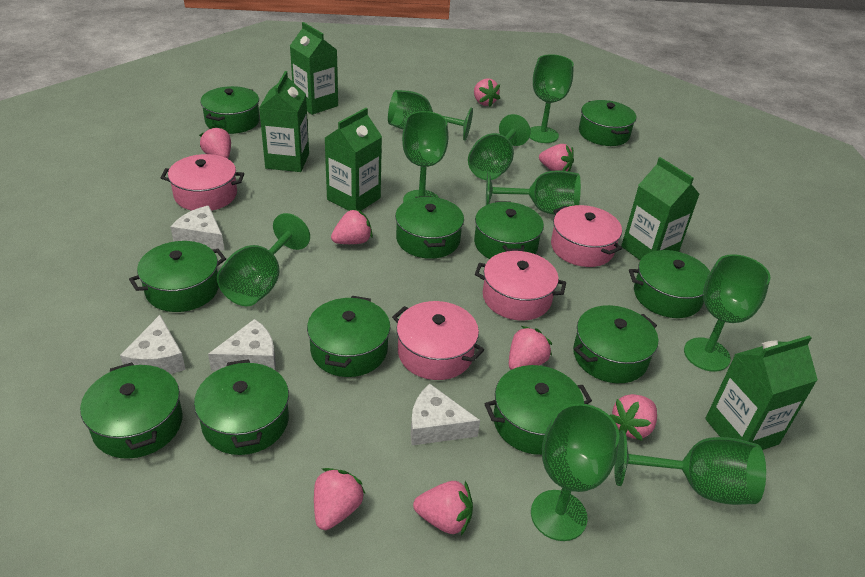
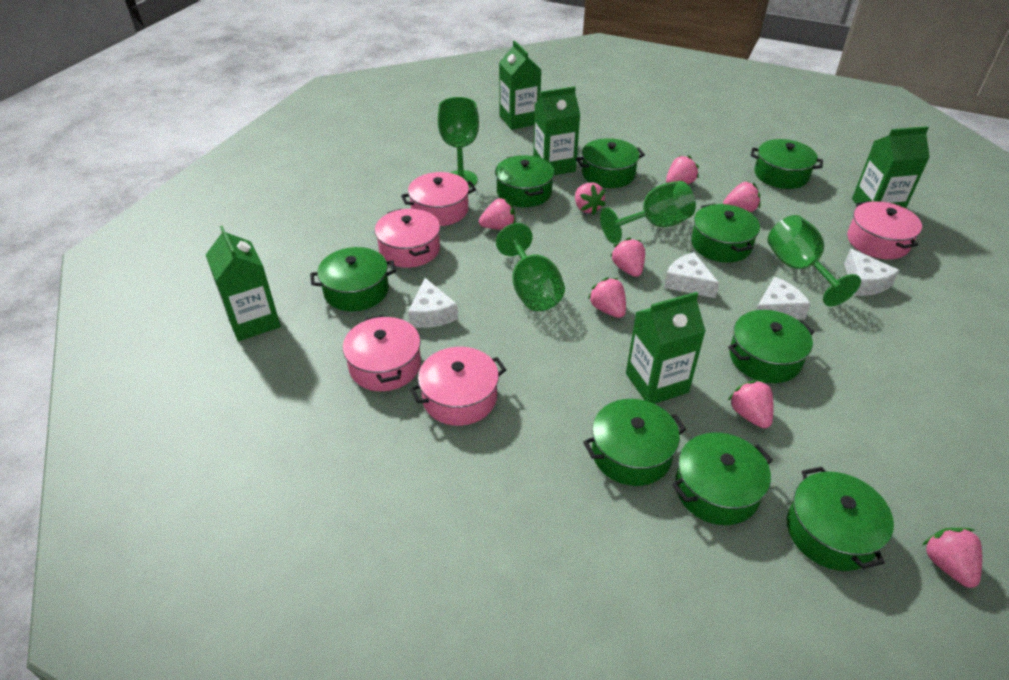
green goblet: 9 -> 4
green pot: 11 -> 9
pink pot: 4 -> 5

